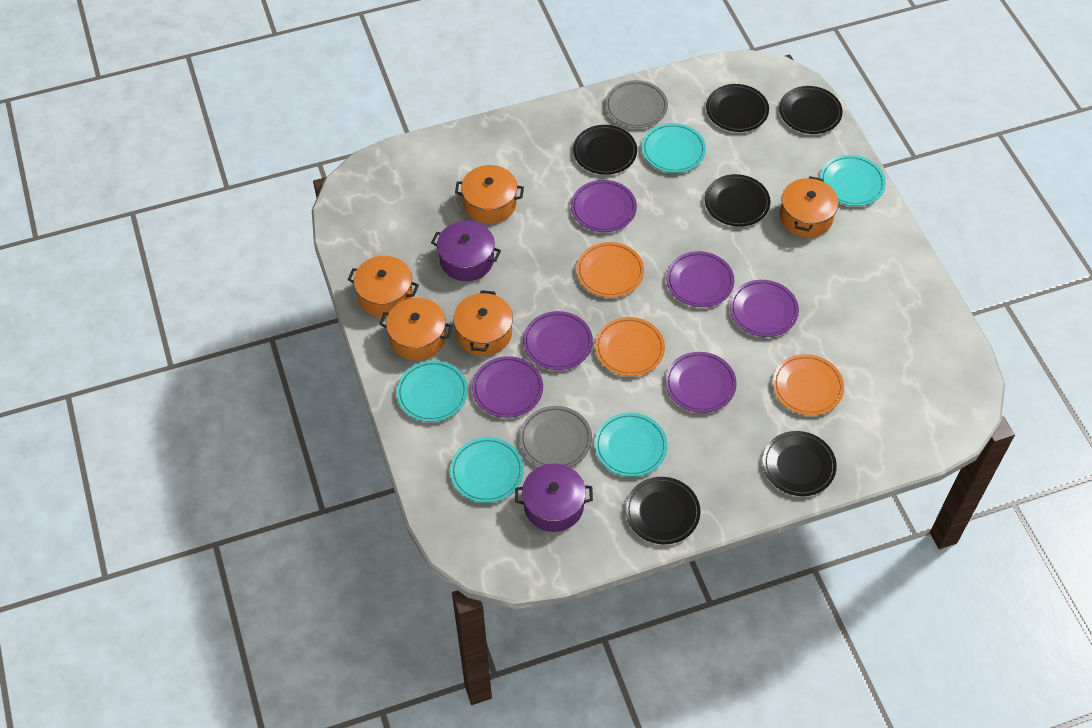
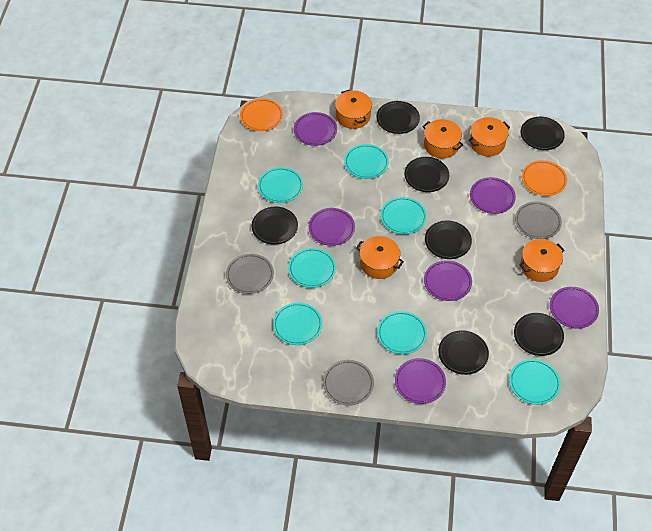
black plate: 6 -> 7
grey plate: 2 -> 3
orange plate: 3 -> 2
purple pot: 2 -> 0
turquoise plate: 5 -> 7

